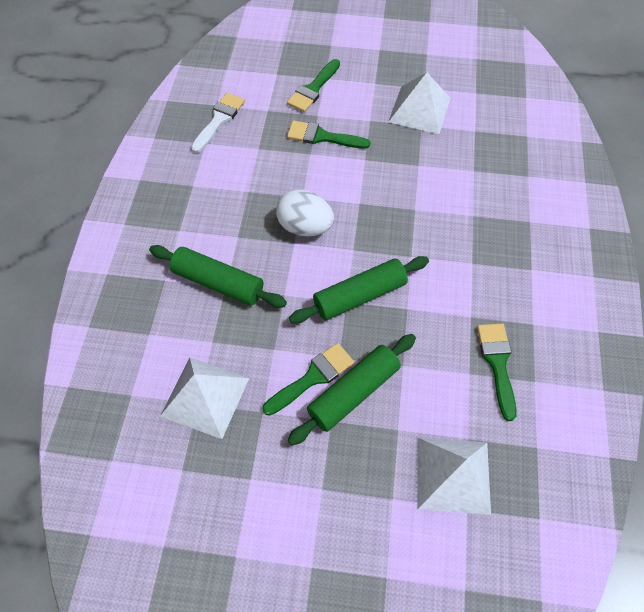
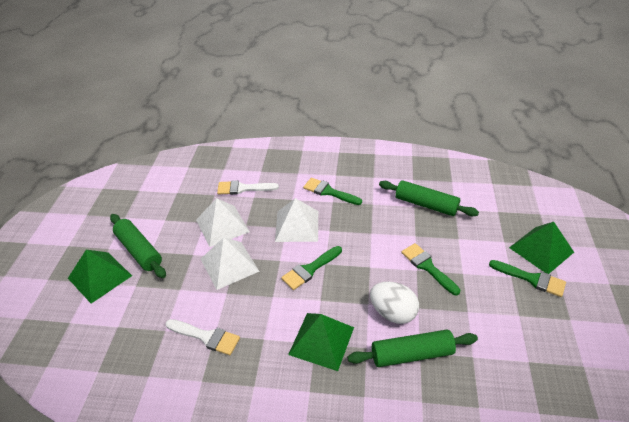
green pyramid: 0 -> 3
white brush: 1 -> 2

